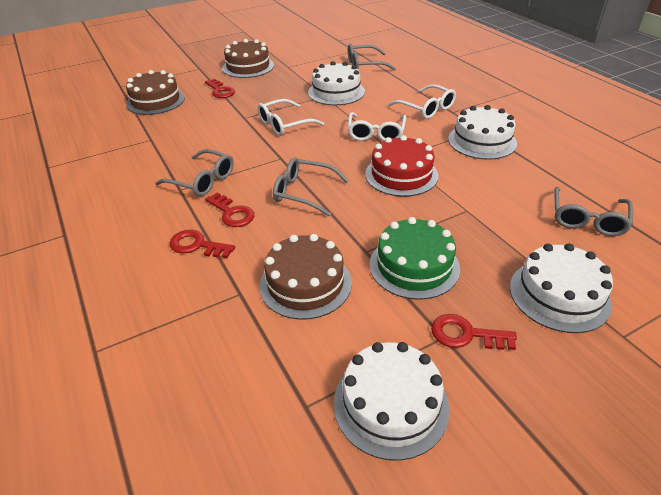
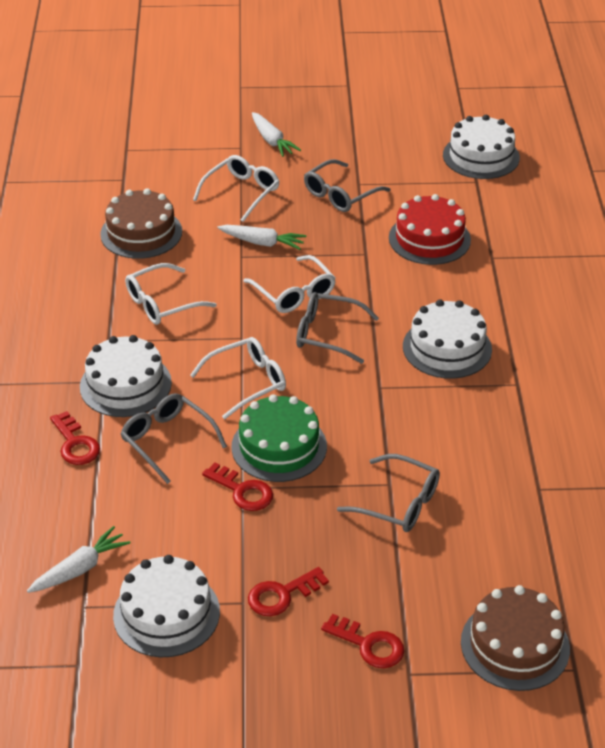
brown cake: 3 -> 2
white carrot: 0 -> 3
white glasses: 3 -> 4

